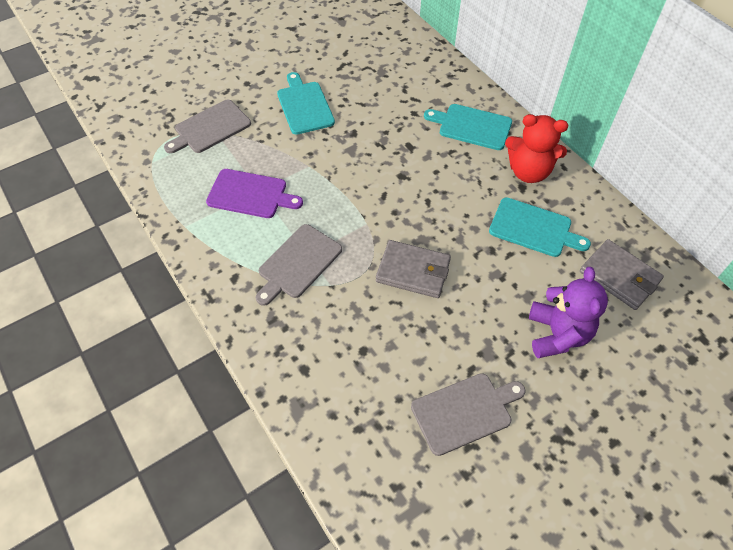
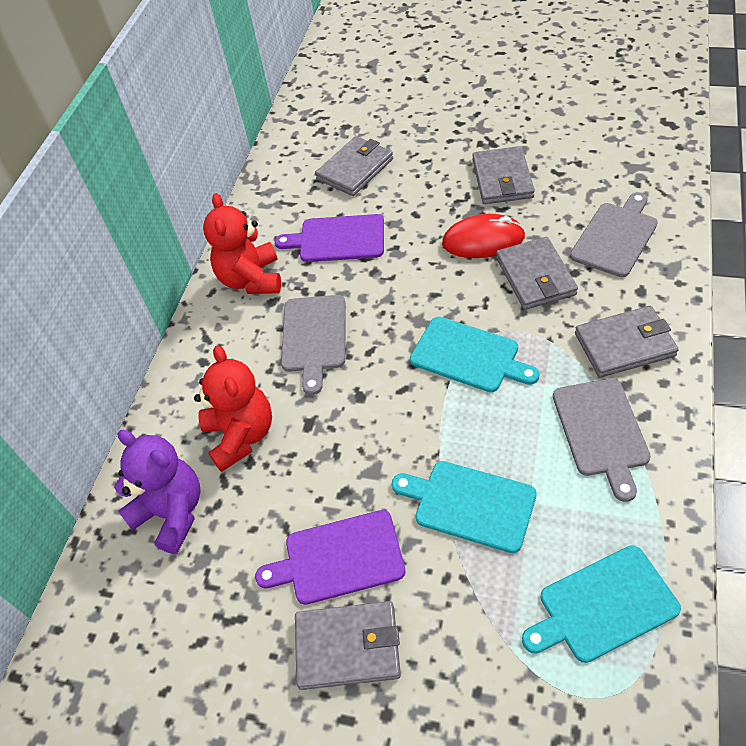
grey wallet: 2 -> 5
purple cutting board: 1 -> 2
red mouse: 0 -> 1
red teddy bear: 1 -> 2

